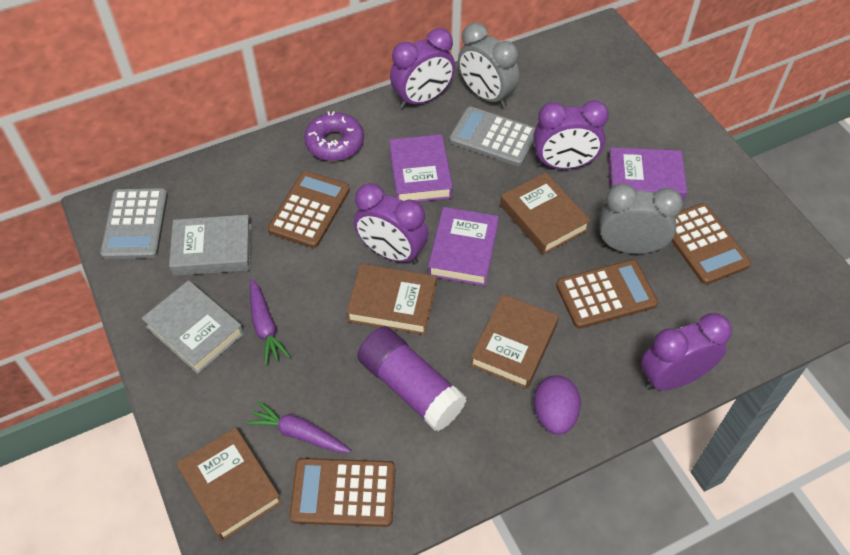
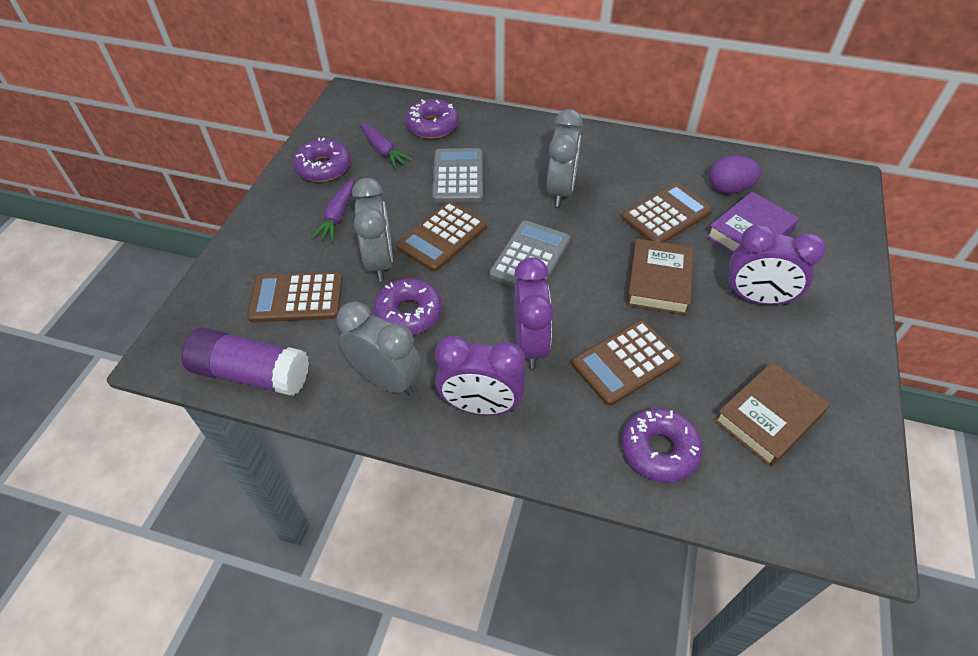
brown book: 4 -> 2
grey book: 2 -> 0
grey clock: 2 -> 3
purple book: 3 -> 1
purple clock: 4 -> 3
purple donut: 1 -> 4

